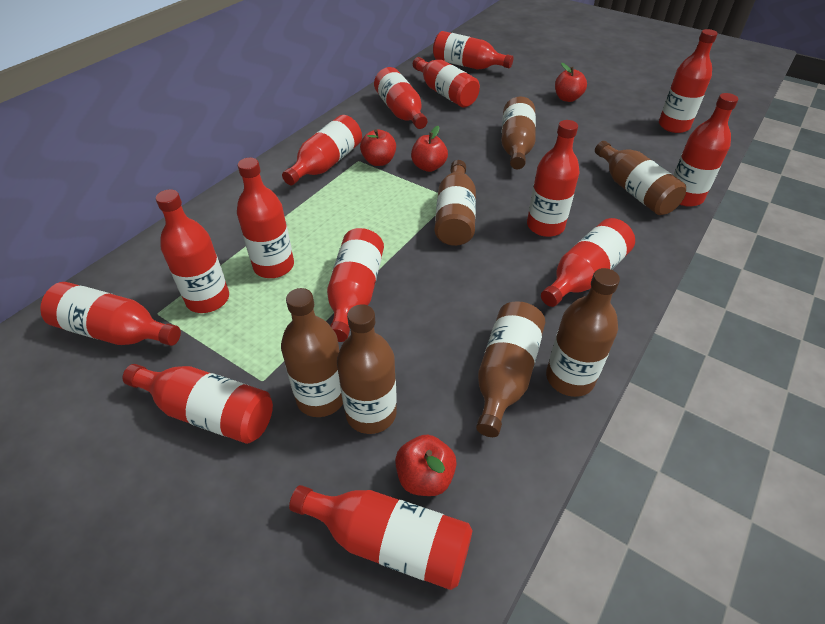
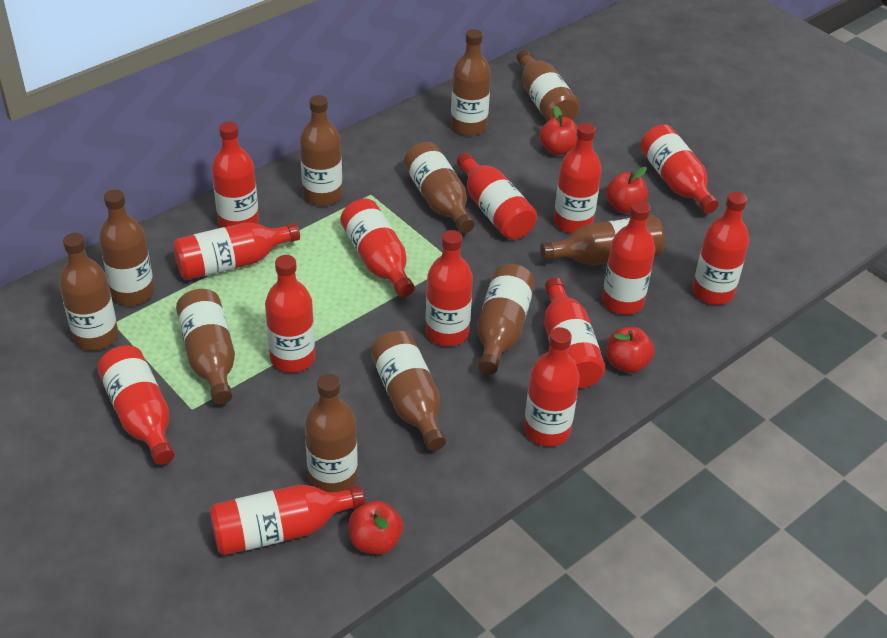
brown bottle: 7 -> 11

